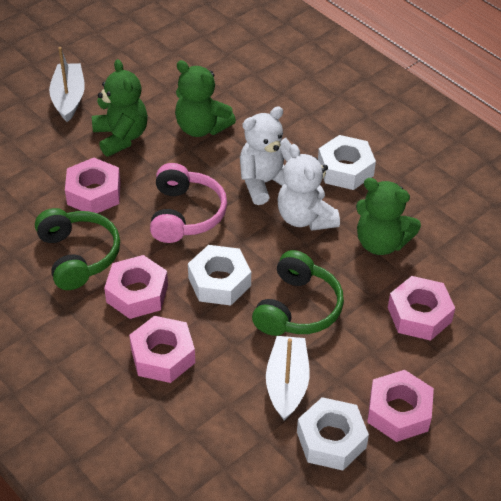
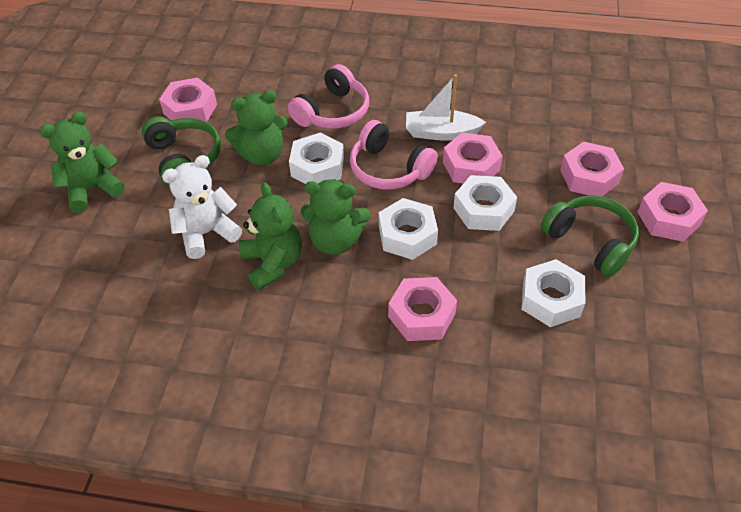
green teddy bear: 3 -> 4
pink headphones: 1 -> 2
white boat: 2 -> 1
white nut: 3 -> 4
white teddy bear: 2 -> 1

